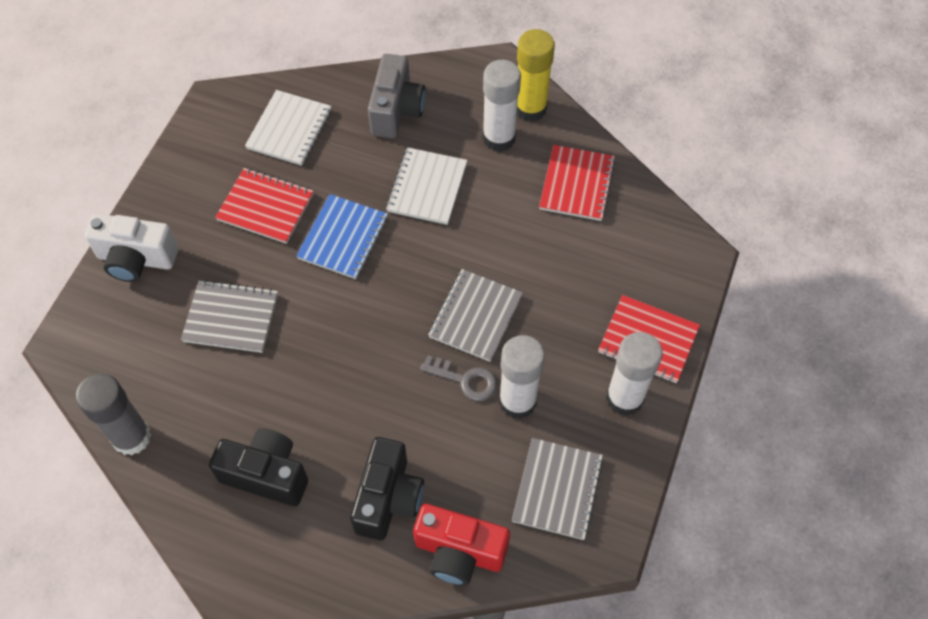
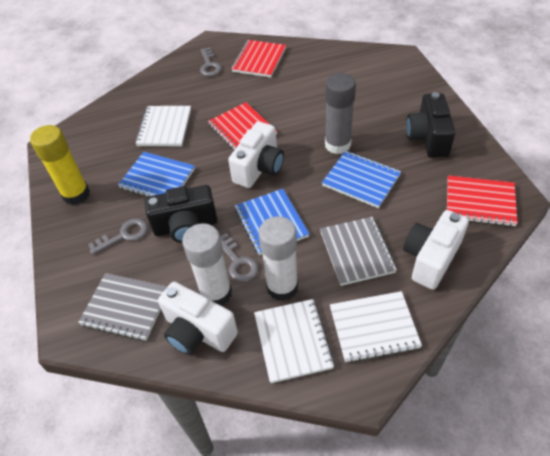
blue notebook: 1 -> 3
grey camera: 1 -> 0
grey key: 1 -> 3
grey notebook: 3 -> 2
red camera: 1 -> 0
white camera: 1 -> 3
white glue stick: 3 -> 2
white notebook: 2 -> 3

